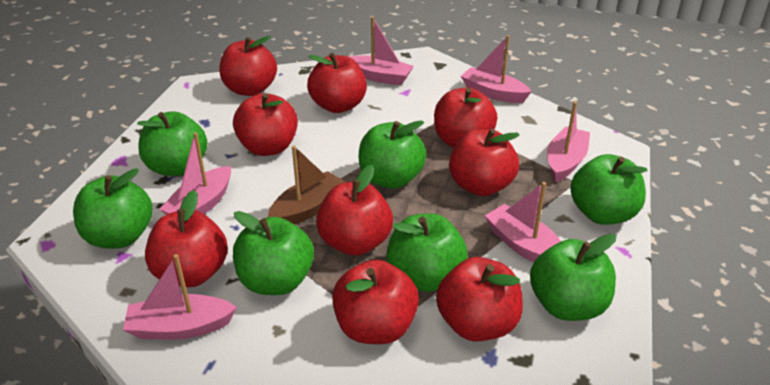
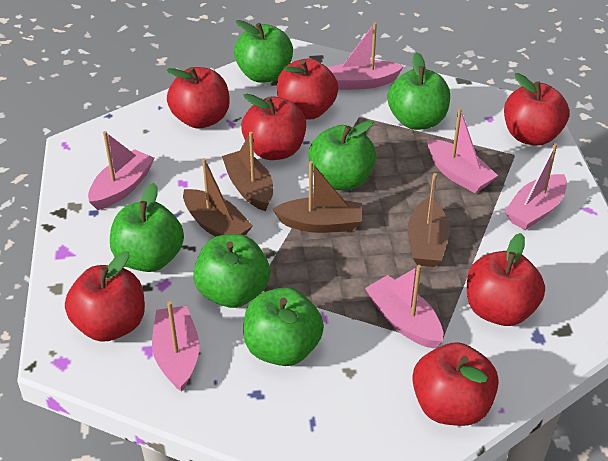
brown boat: 1 -> 4
green apple: 7 -> 6
red apple: 9 -> 7

